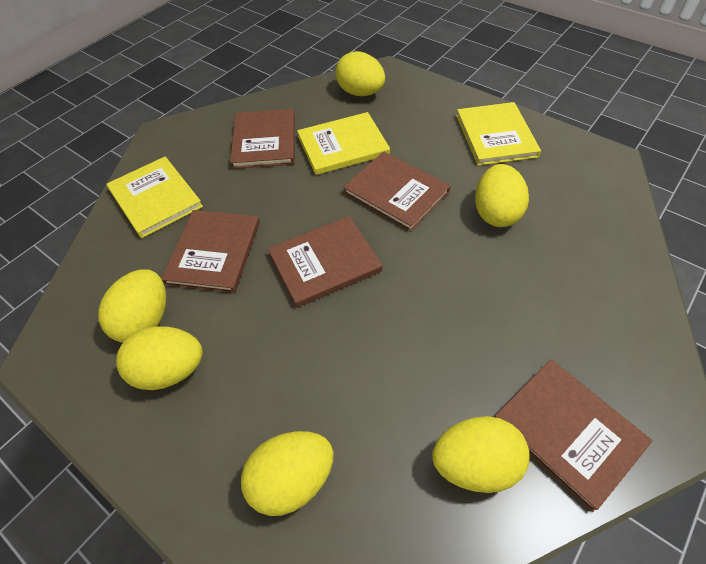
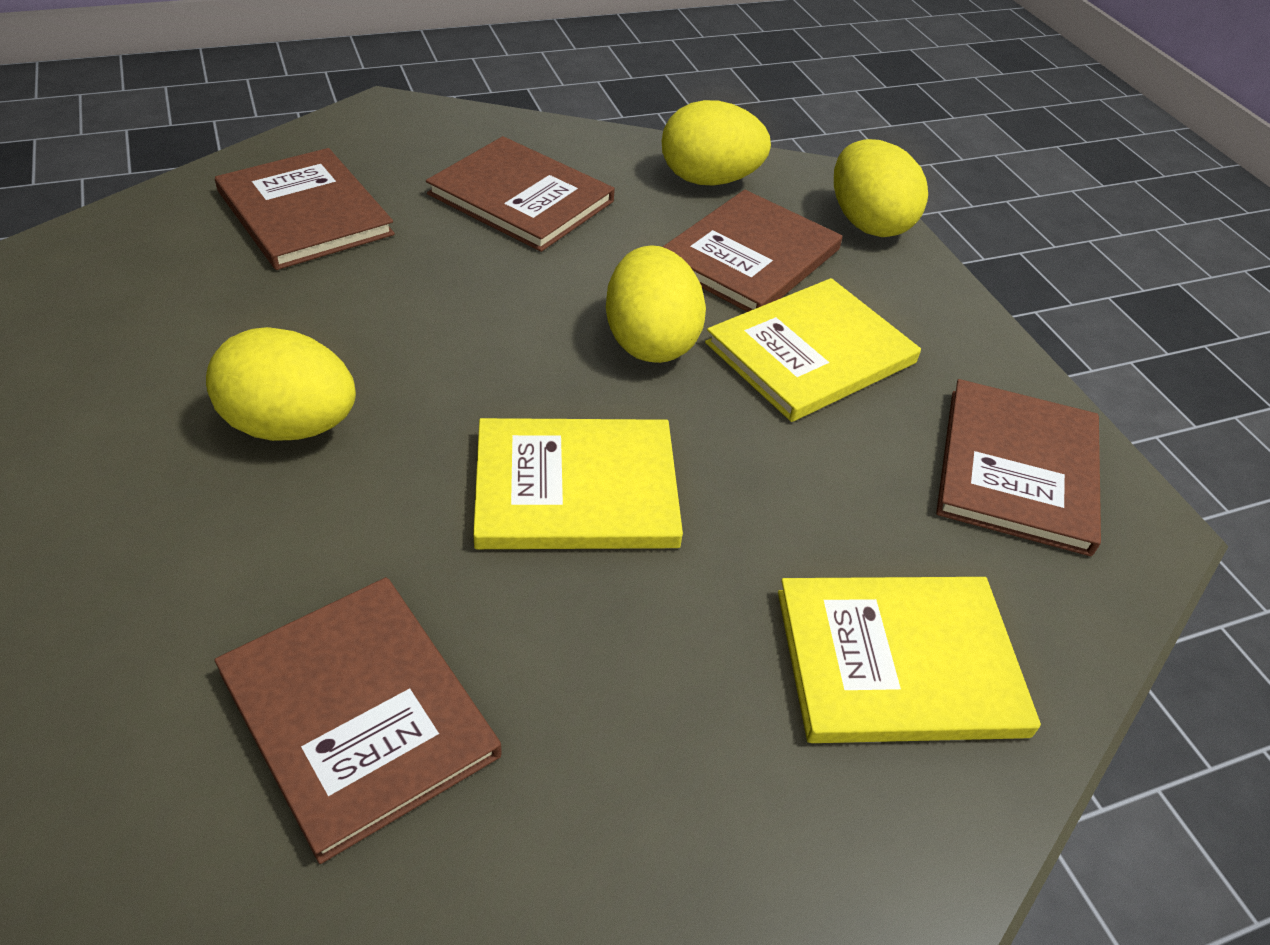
yellow egg: 6 -> 4

